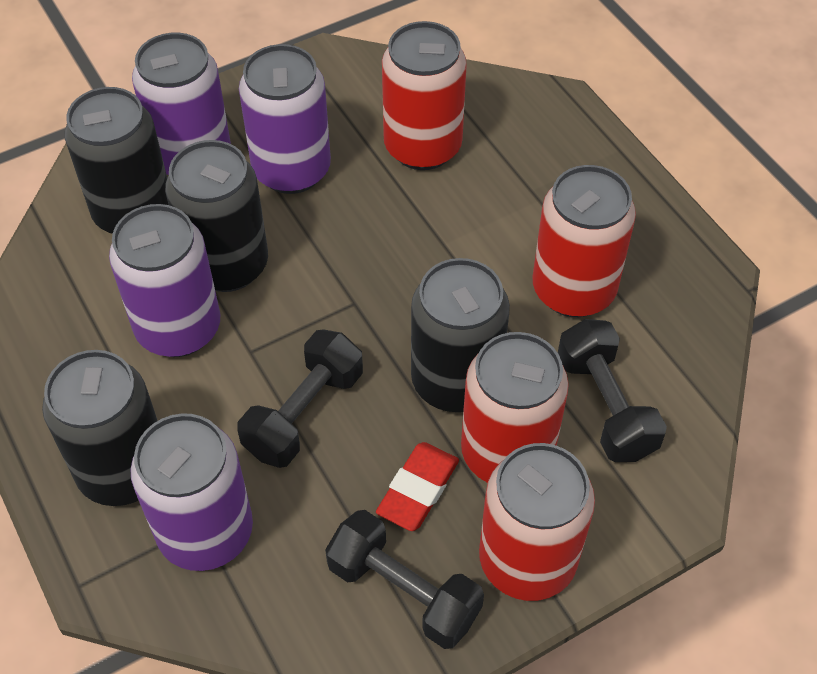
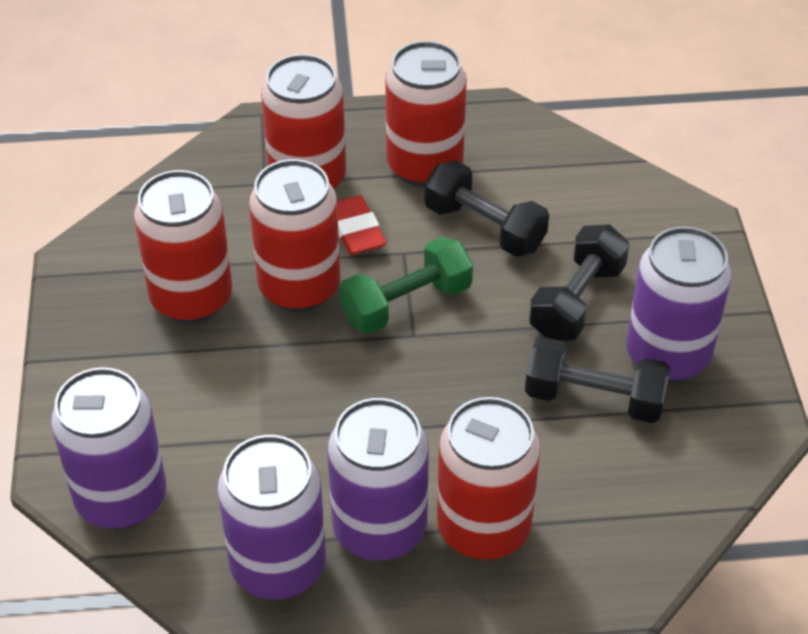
black can: 4 -> 0
green dumbbell: 0 -> 1
red can: 4 -> 5

